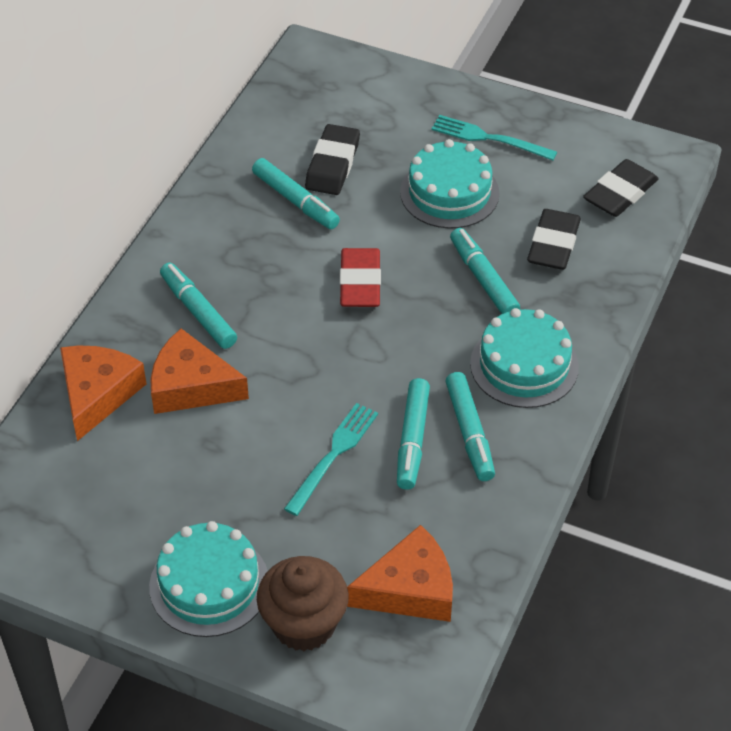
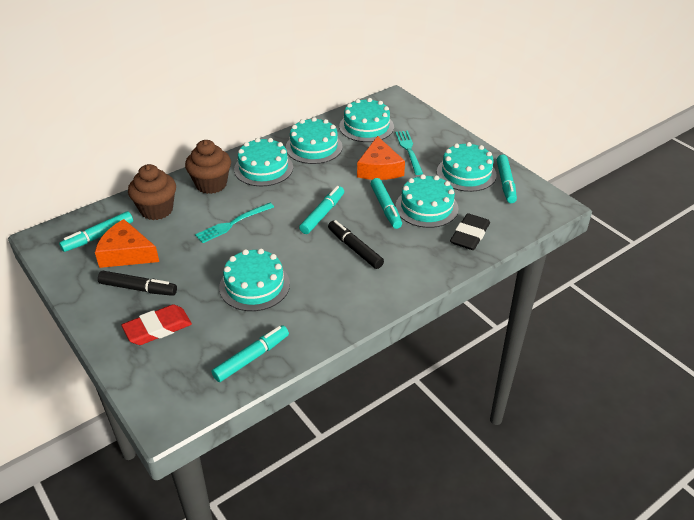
black eraser: 3 -> 1
black marker: 0 -> 2
brown cupcake: 1 -> 2
orange cheese: 3 -> 2
turquoise cake: 3 -> 6

